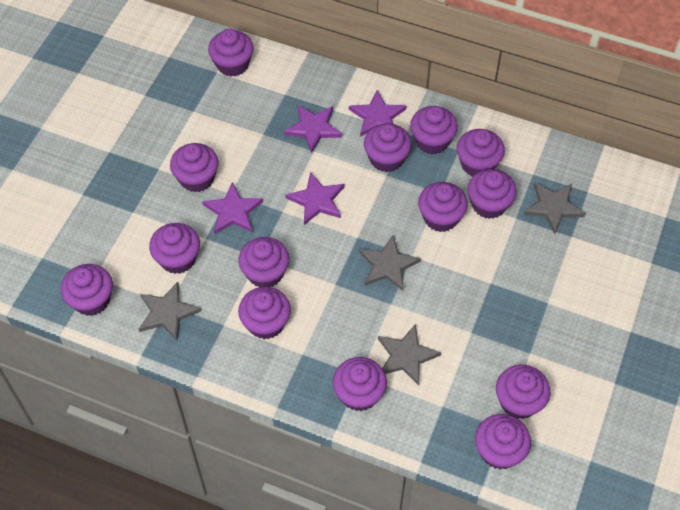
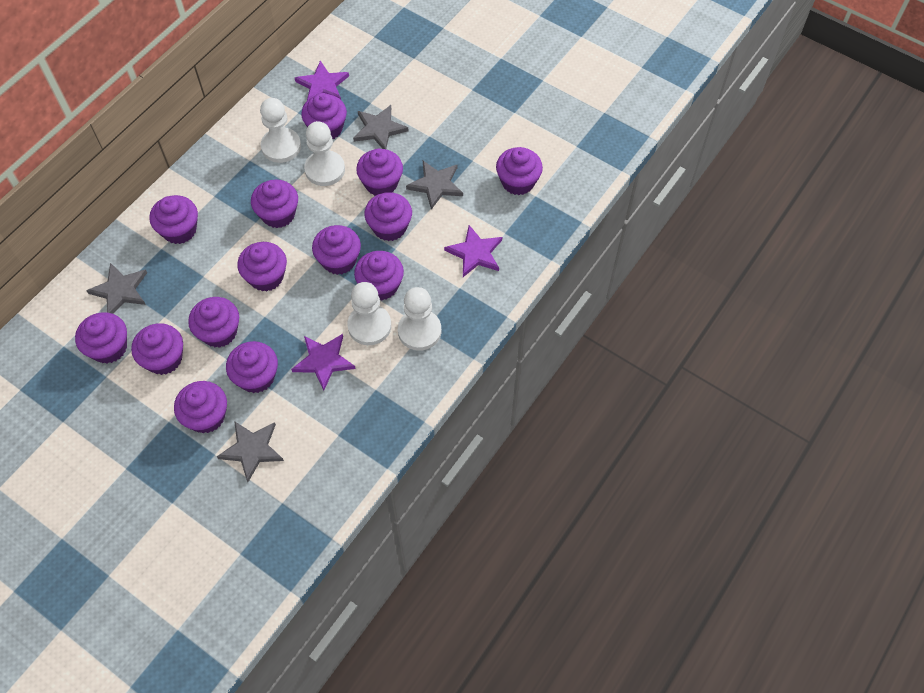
purple star: 4 -> 3
white pawn: 0 -> 4

